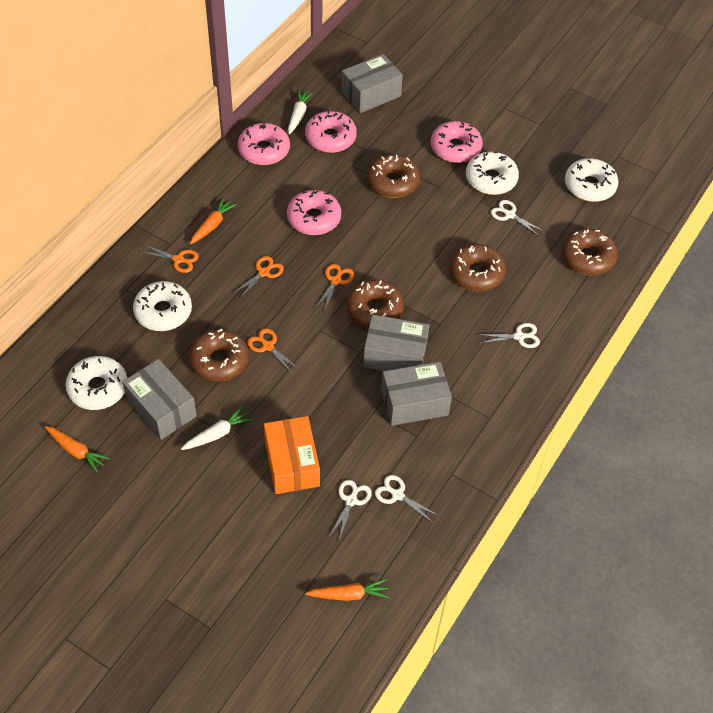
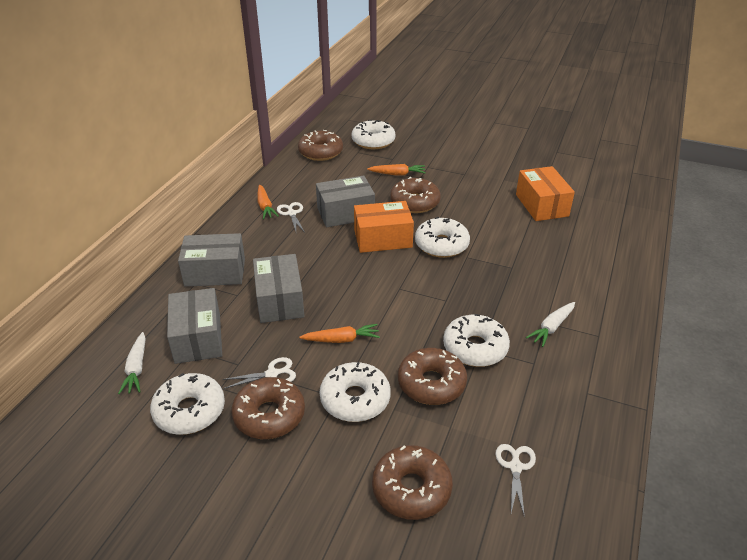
orange box: 1 -> 2
orange scissors: 4 -> 0
pink donut: 4 -> 0
white donut: 4 -> 5
white scissors: 4 -> 3

